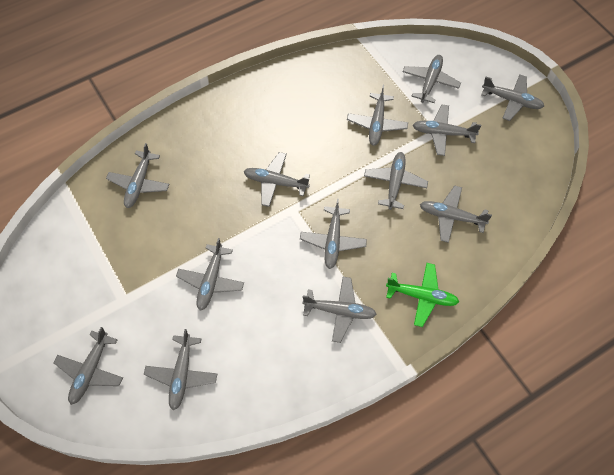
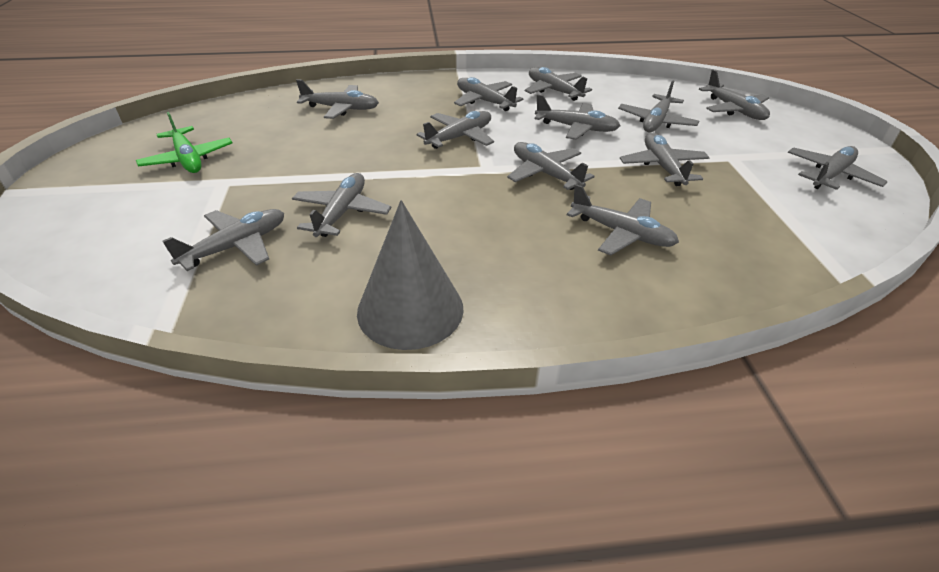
grey cone: 0 -> 1

